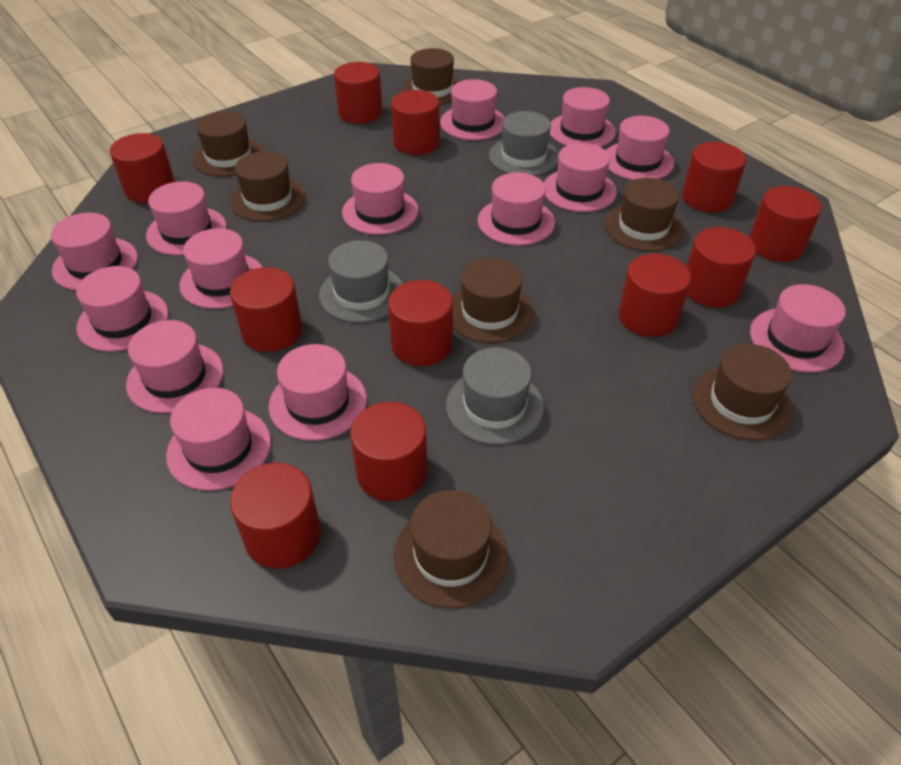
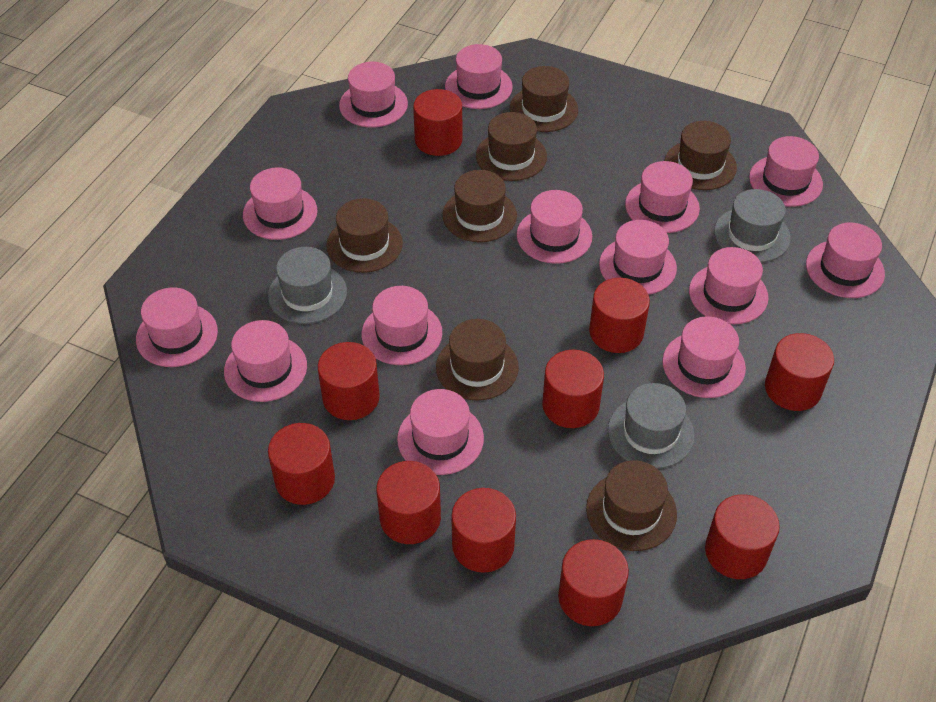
red cylinder: 11 -> 10

